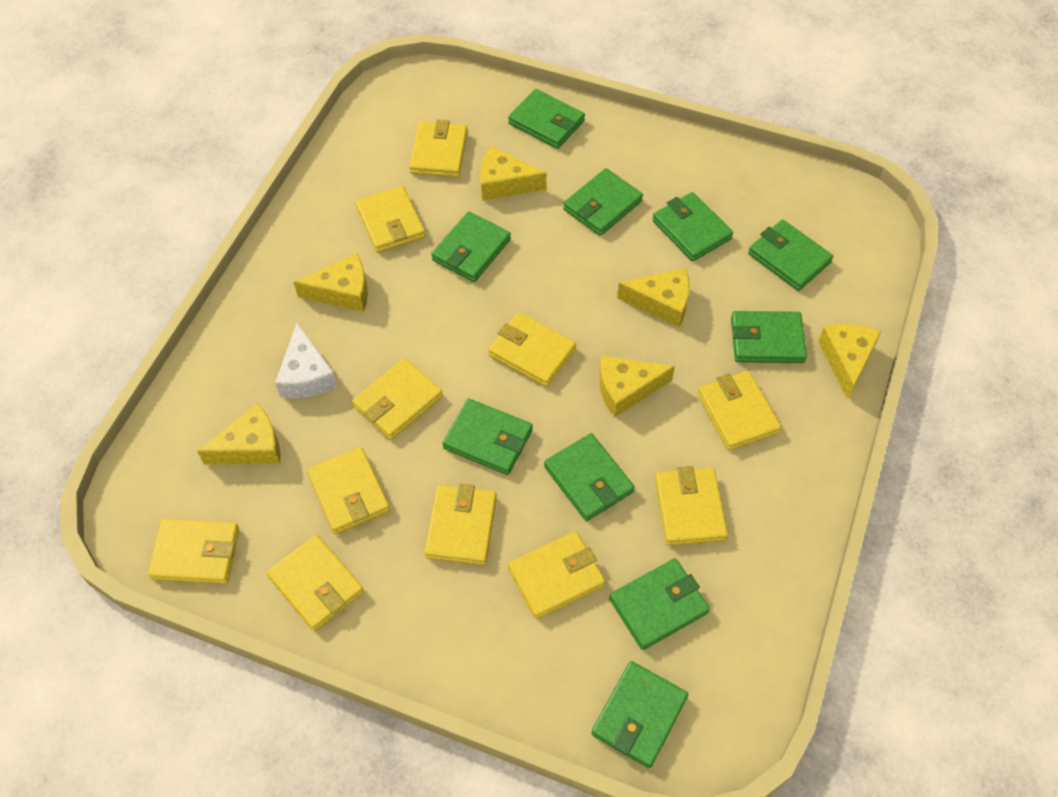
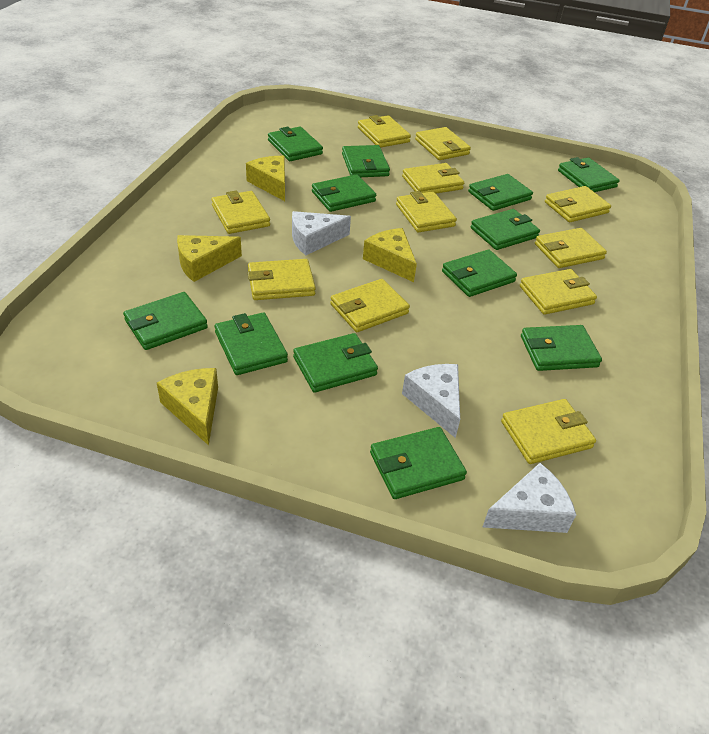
green wallet: 10 -> 12
white cheese: 1 -> 3
yellow cheese: 6 -> 4

